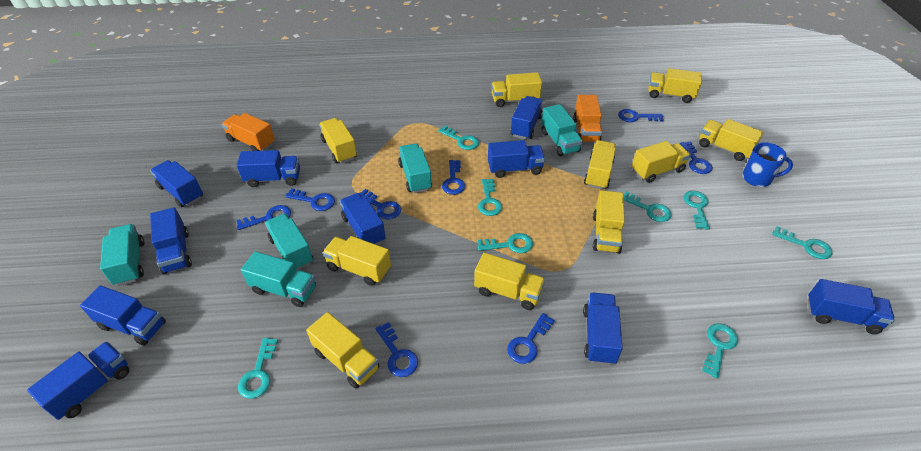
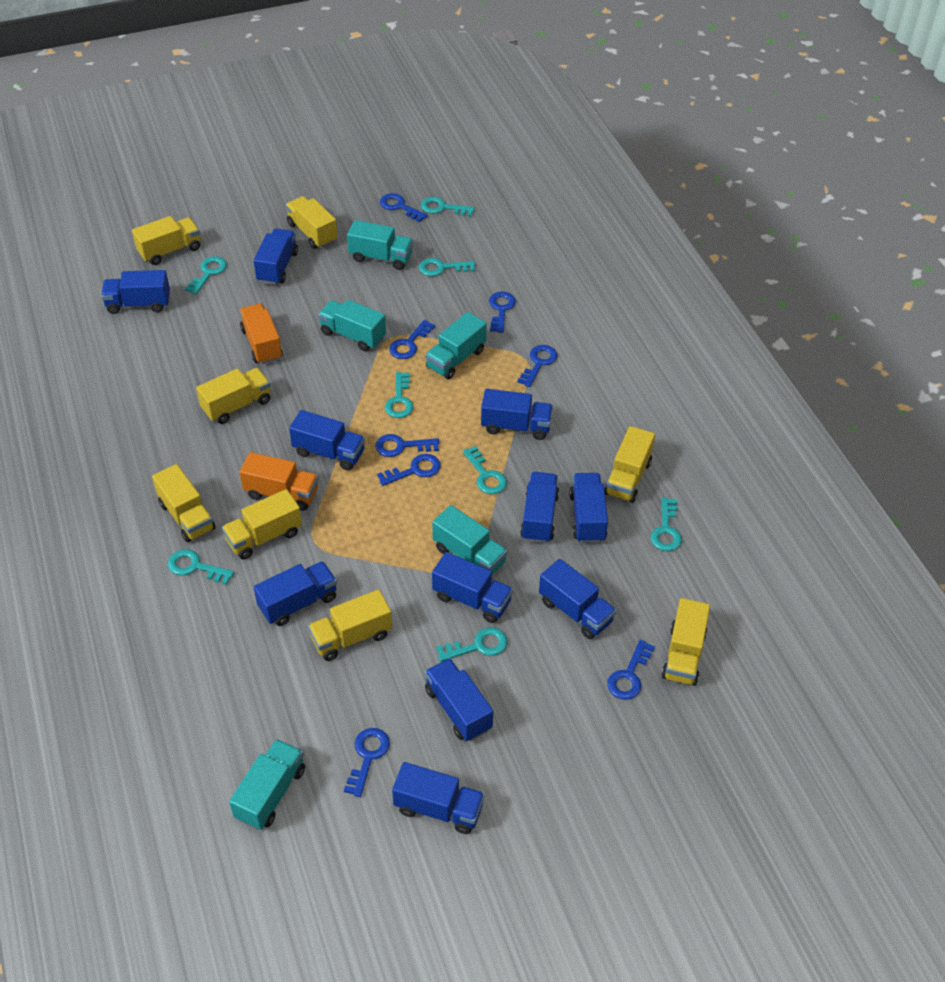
blue mug: 1 -> 0
blue truck: 10 -> 11
yellow truck: 10 -> 8

